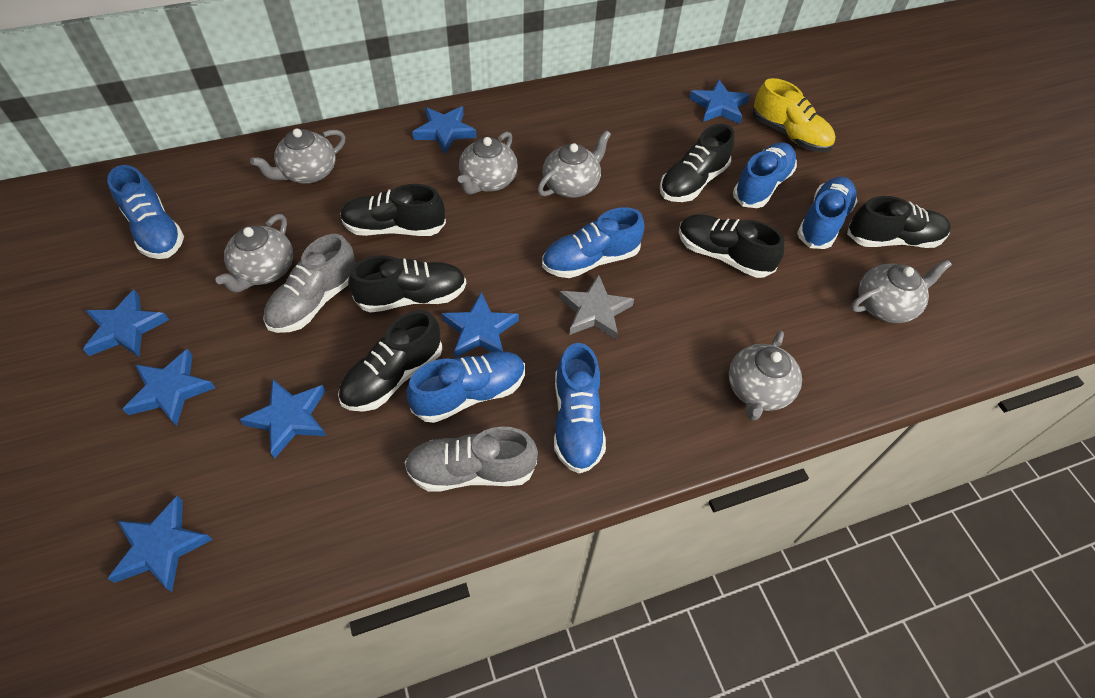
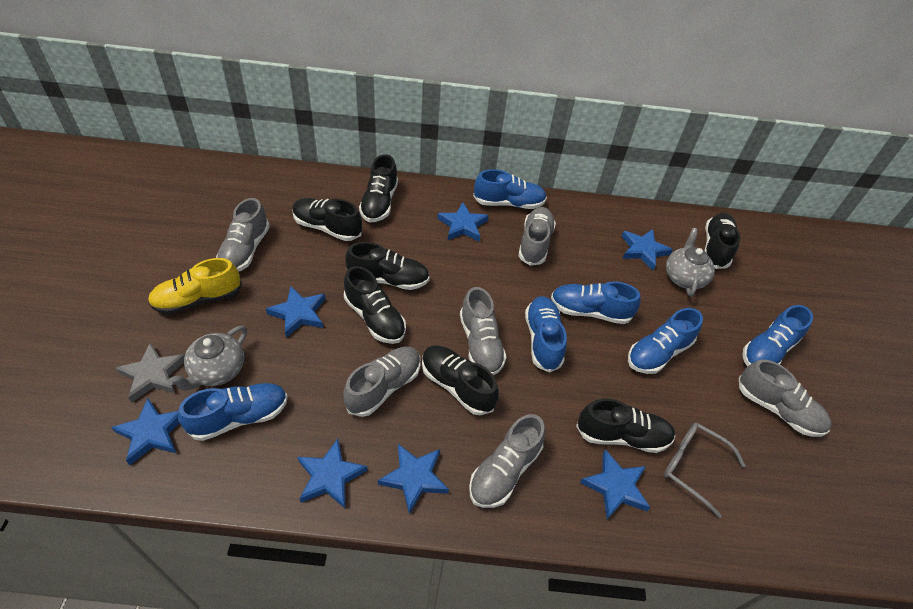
black shoe: 6 -> 7
grey glasses: 0 -> 1
grey shoe: 2 -> 6
grey teapot: 6 -> 2

